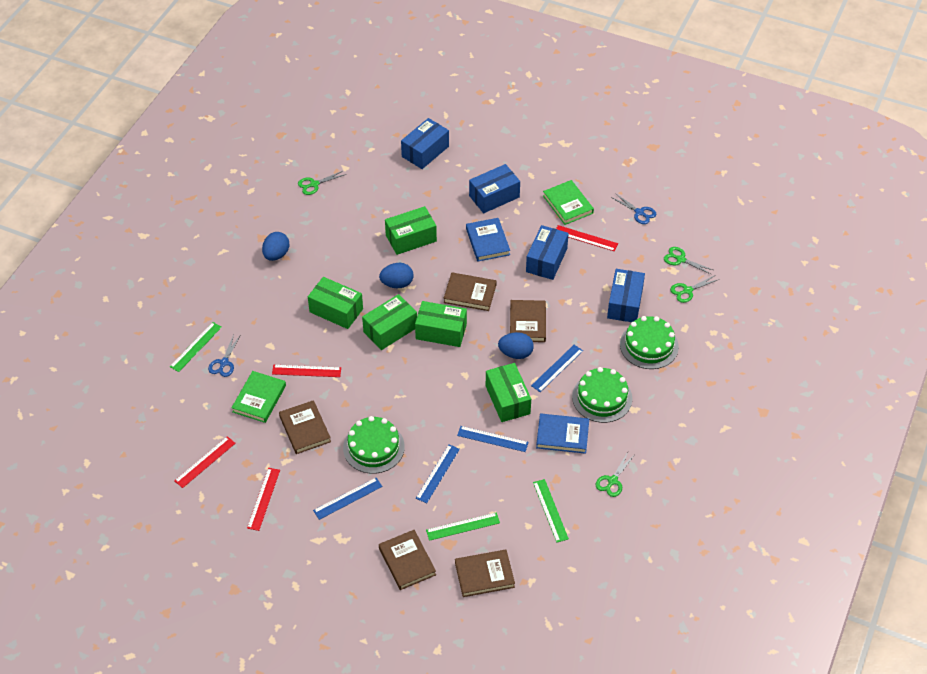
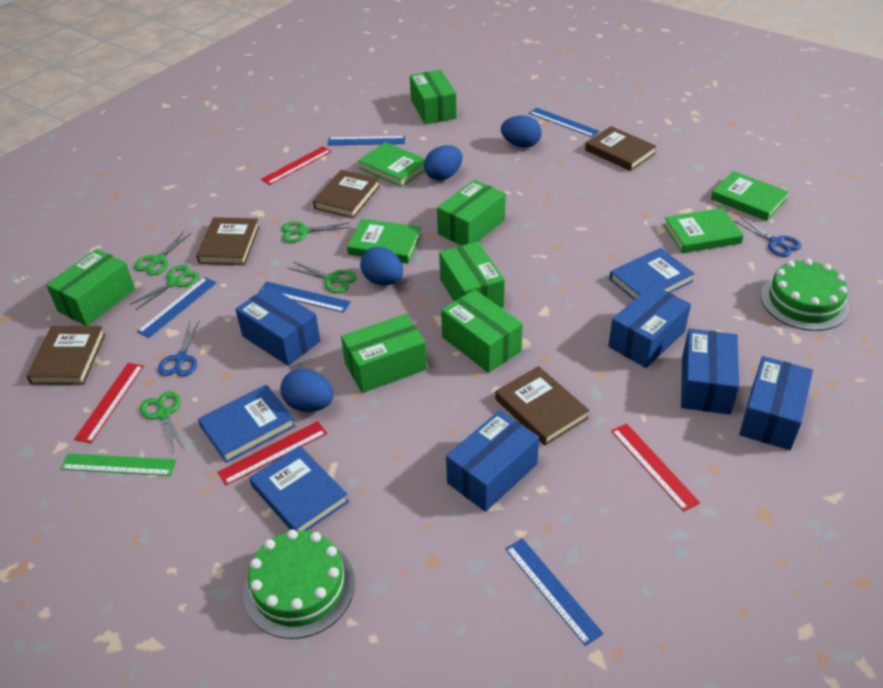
blue book: 2 -> 3
blue box: 4 -> 5
blue egg: 3 -> 4
blue ruler: 4 -> 5
green book: 2 -> 4
green box: 5 -> 6
green cake: 3 -> 2
green ruler: 3 -> 1
green scissors: 4 -> 5

